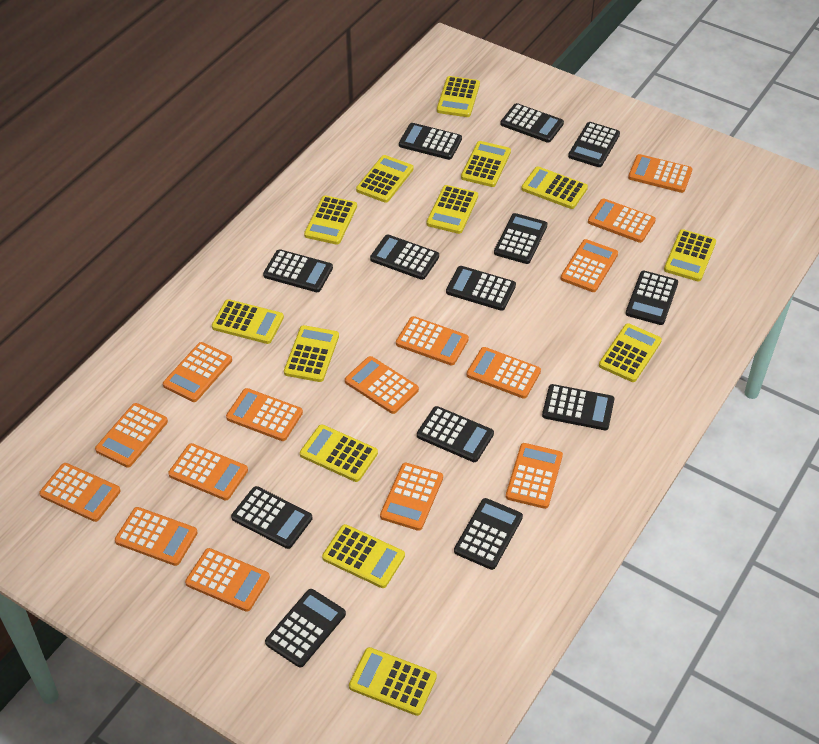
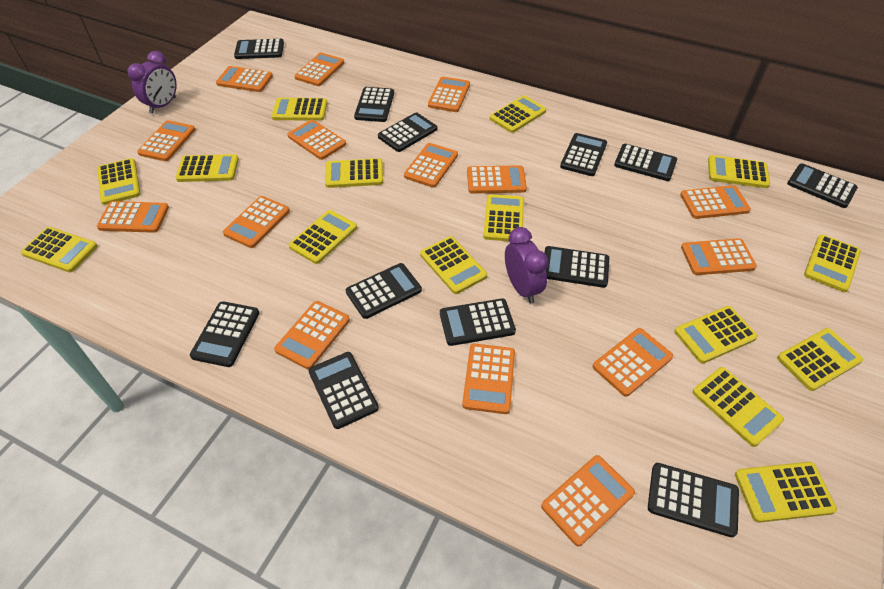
black calculator: 13 -> 12
purple clock: 0 -> 2
yellow calculator: 13 -> 15

